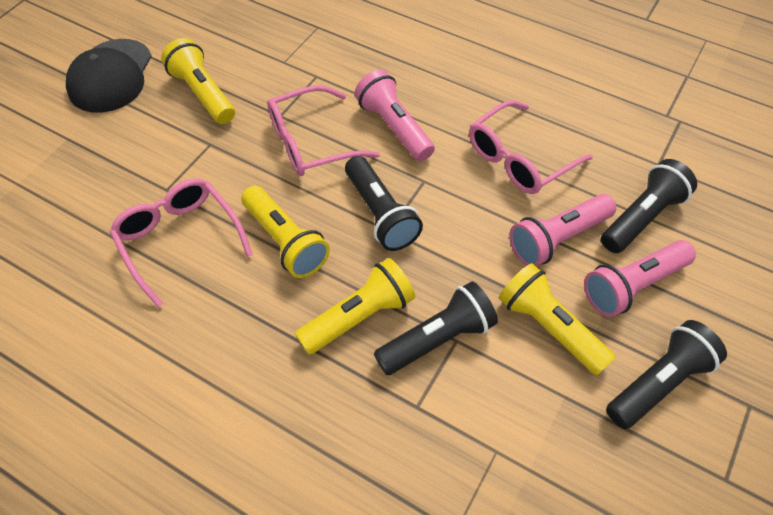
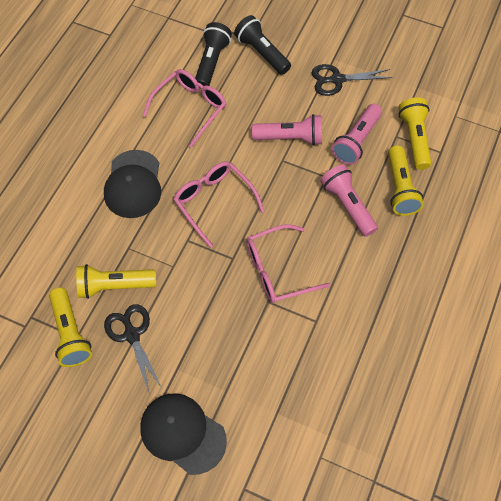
black cap: 1 -> 2
black flashlight: 4 -> 2
black scissors: 0 -> 2

